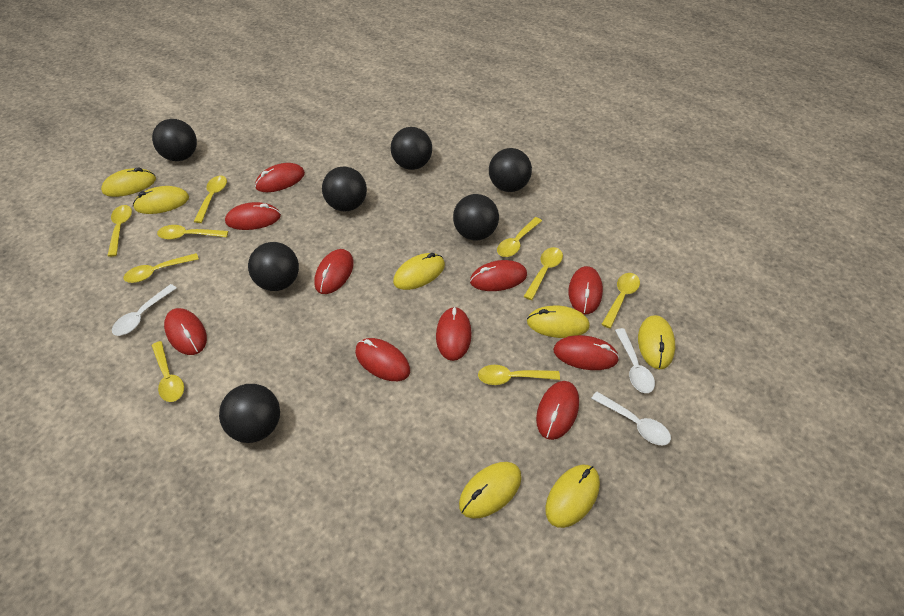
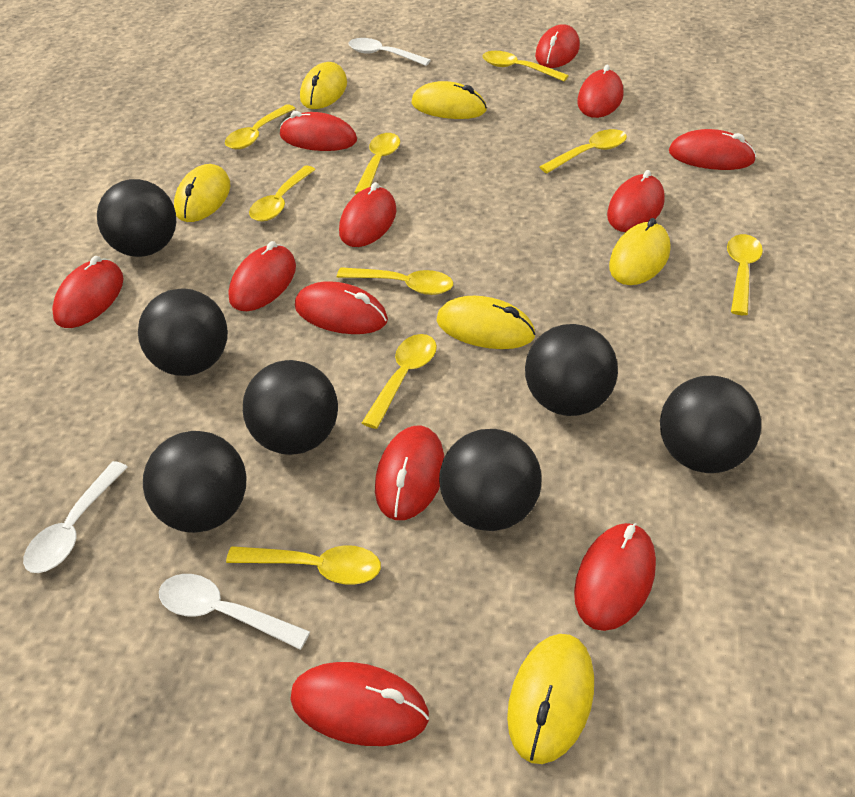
red mouse: 10 -> 12
yellow mouse: 7 -> 6

